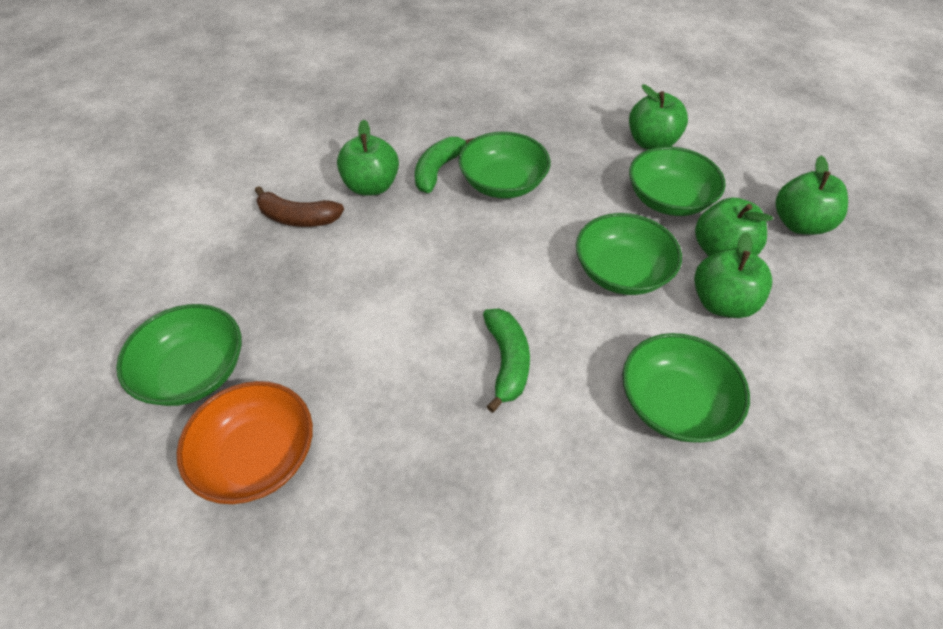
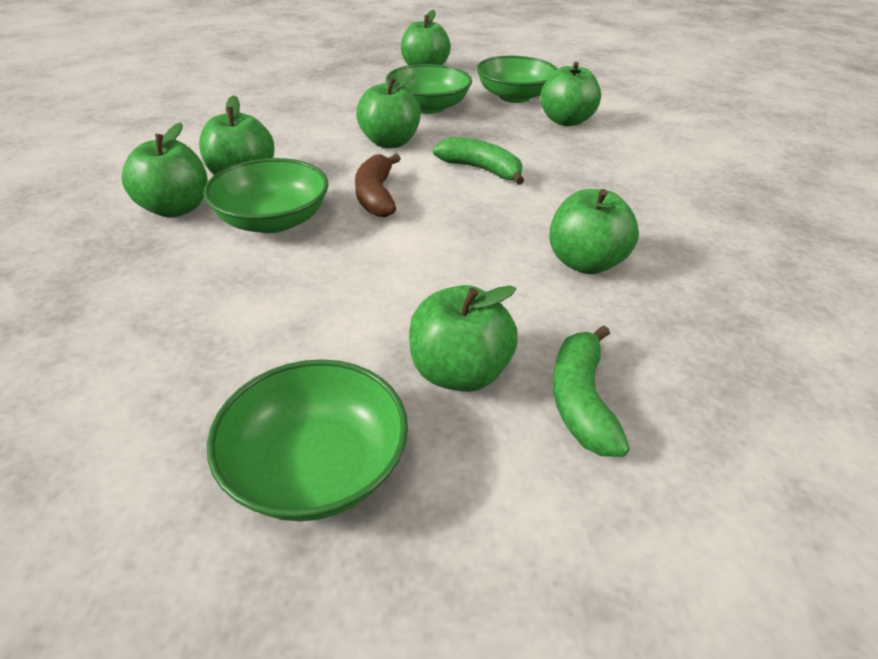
green apple: 5 -> 7
green bowl: 5 -> 4
orange bowl: 1 -> 0

